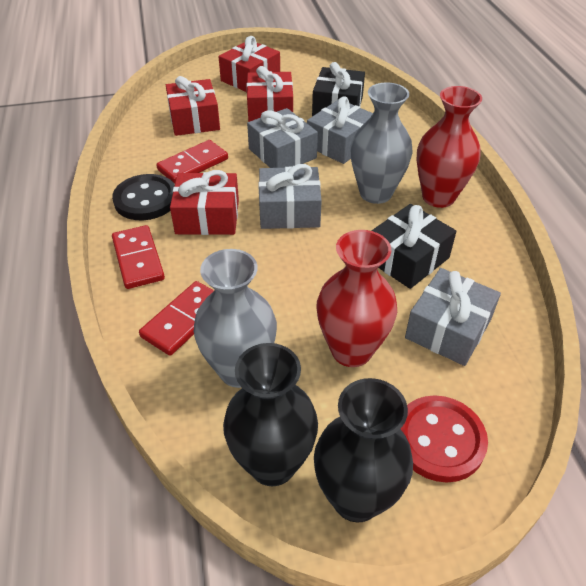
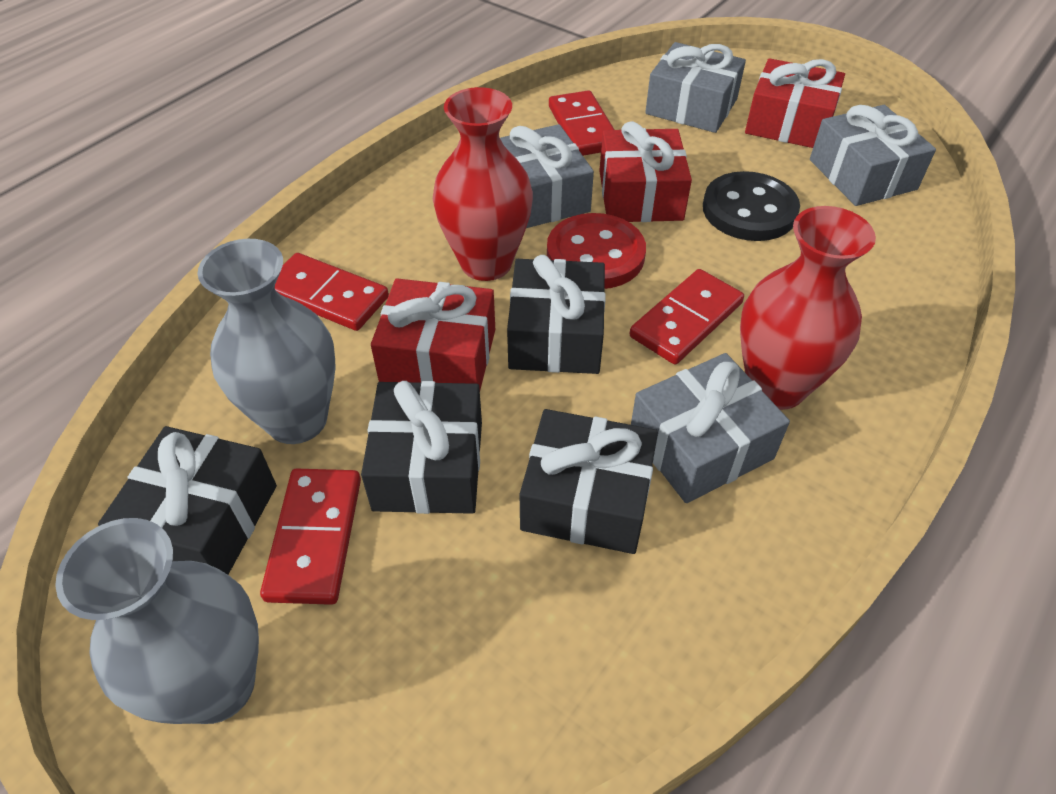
black gift: 2 -> 4
black vase: 2 -> 0
red domino: 3 -> 4
red gift: 4 -> 3

